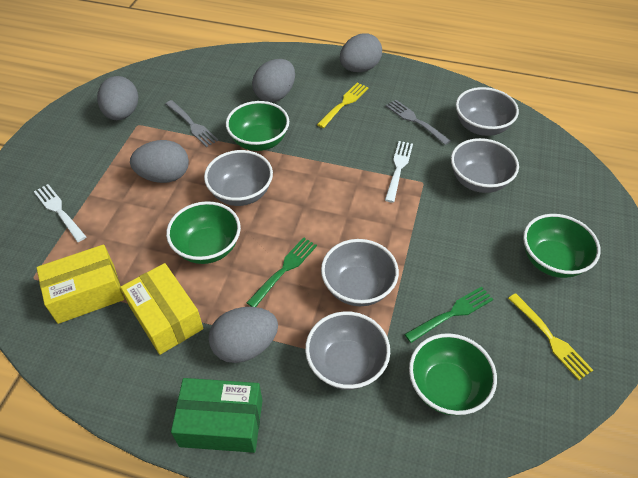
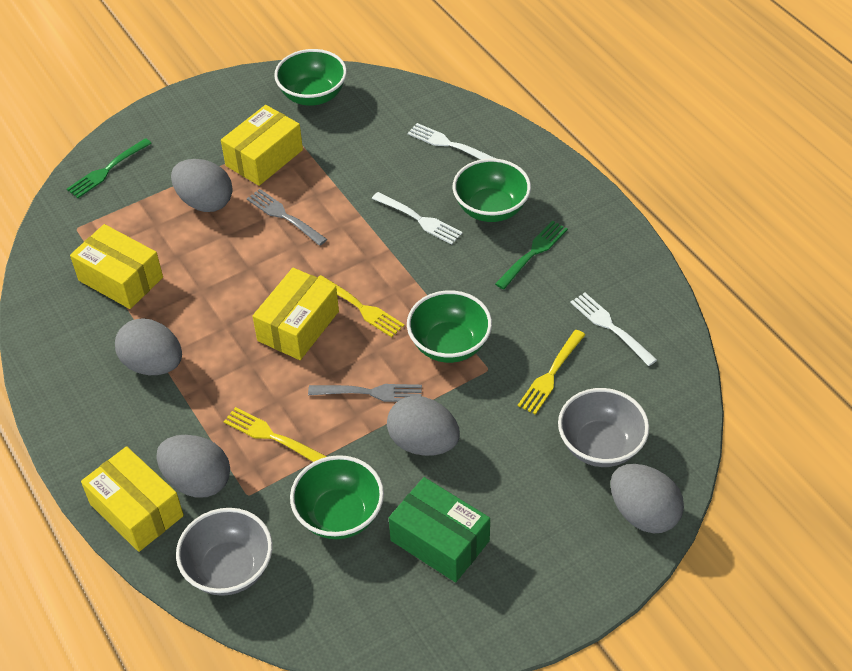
grey bowl: 5 -> 2
white fork: 2 -> 3
yellow box: 2 -> 4
yellow fork: 2 -> 3

